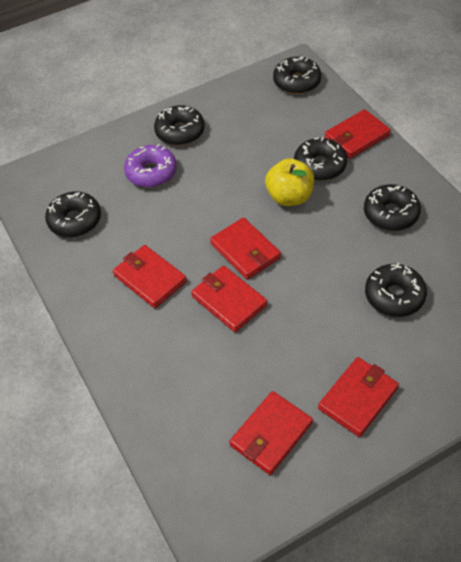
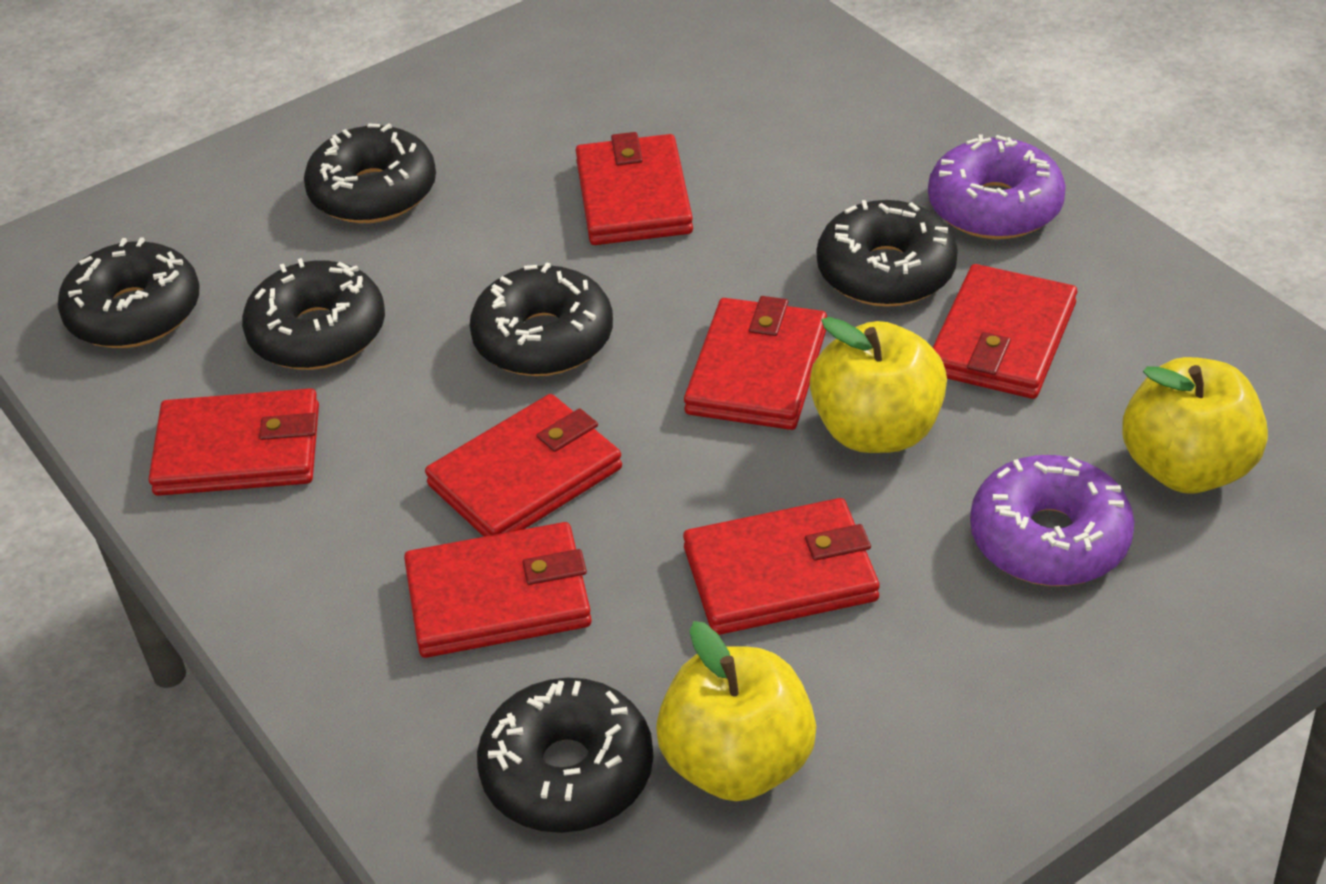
purple donut: 1 -> 2
red wallet: 6 -> 7
yellow apple: 1 -> 3

